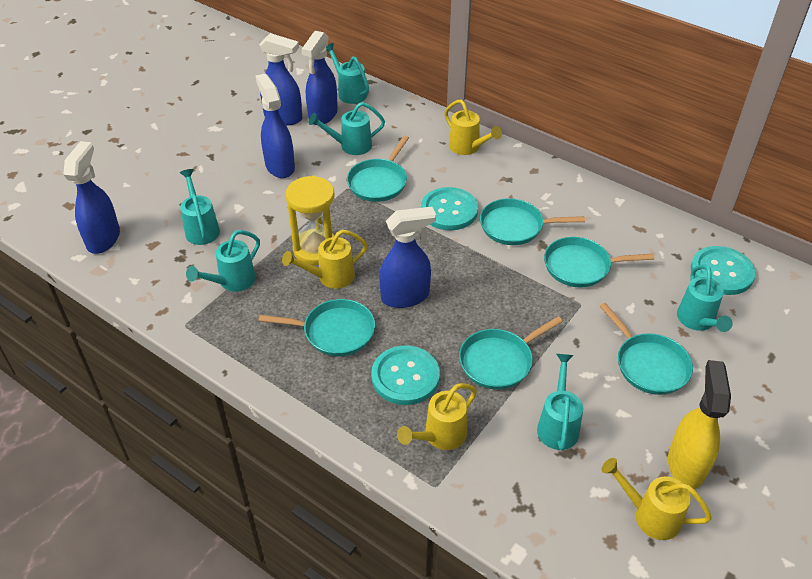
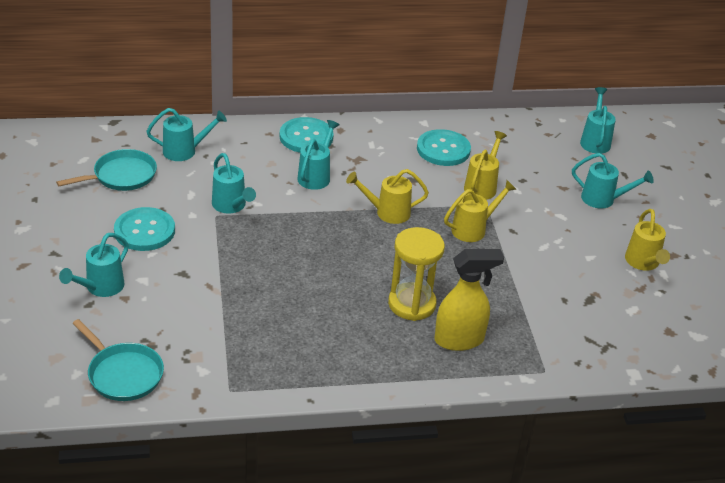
blue spray bottle: 5 -> 0
turquoise pan: 6 -> 2

